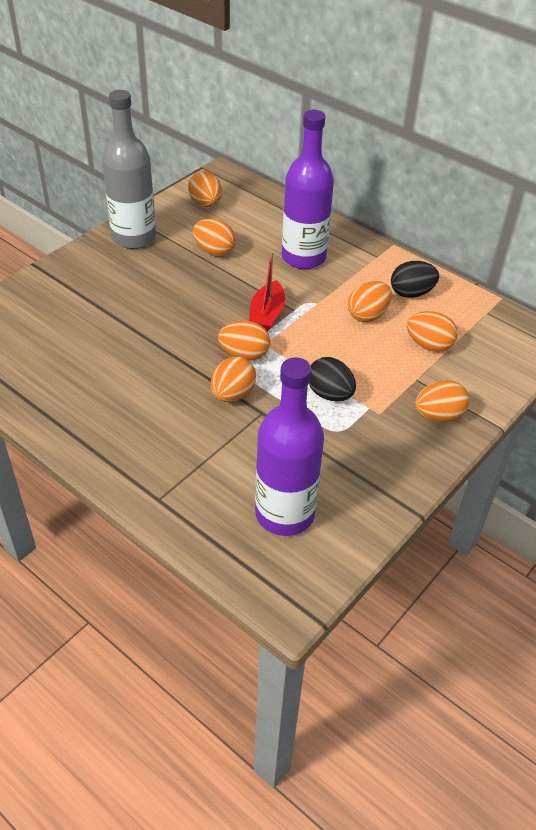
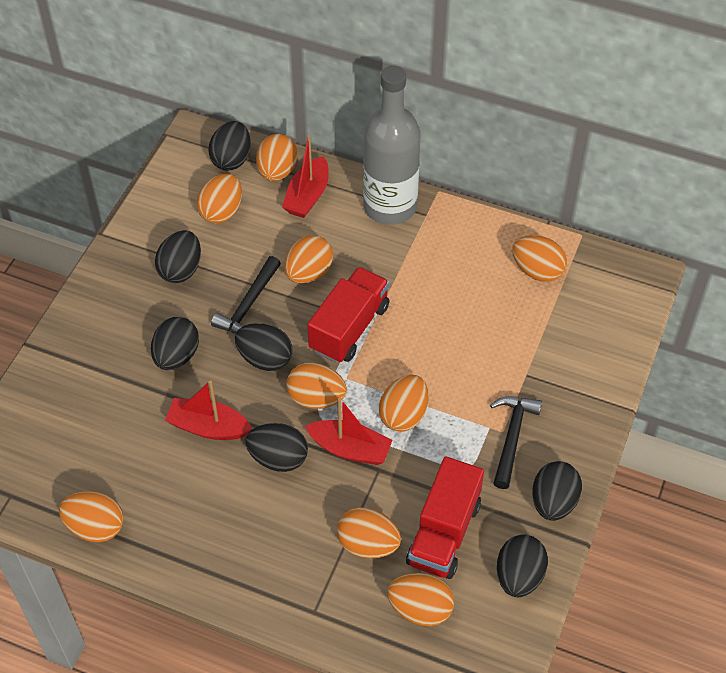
black egg: 2 -> 7
black hammer: 0 -> 2
orange egg: 7 -> 9
purple bottle: 2 -> 0
red boat: 1 -> 3
red truck: 0 -> 2

